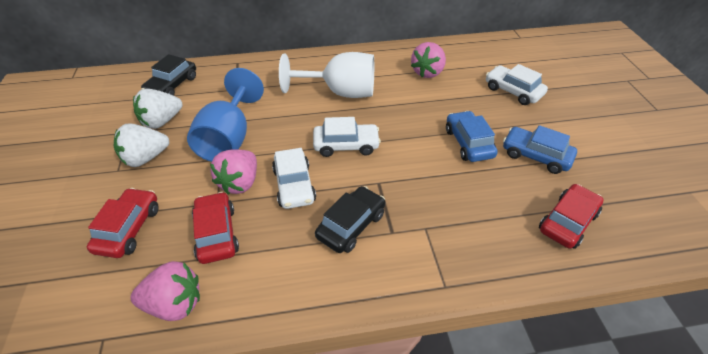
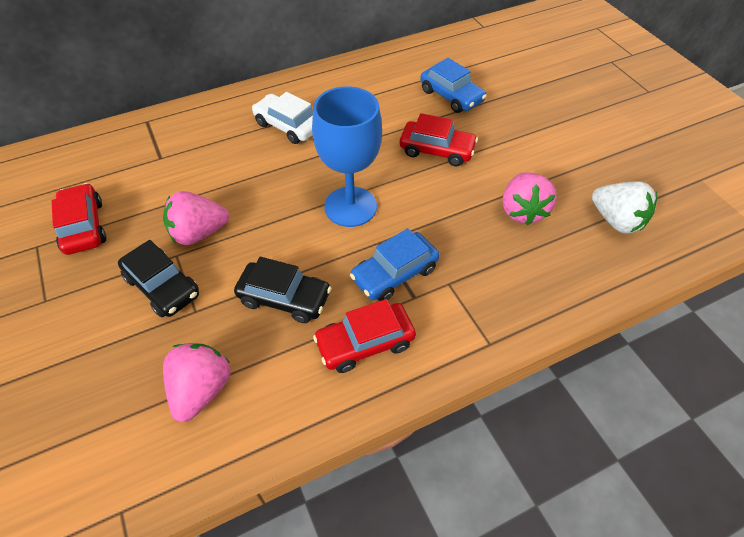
white car: 3 -> 1
white goblet: 1 -> 0
white strawberry: 2 -> 1

